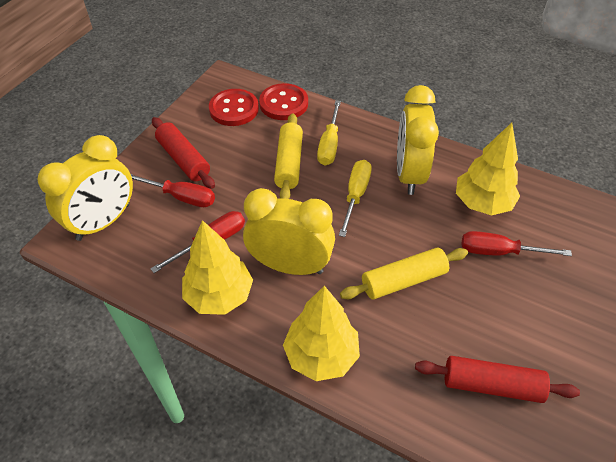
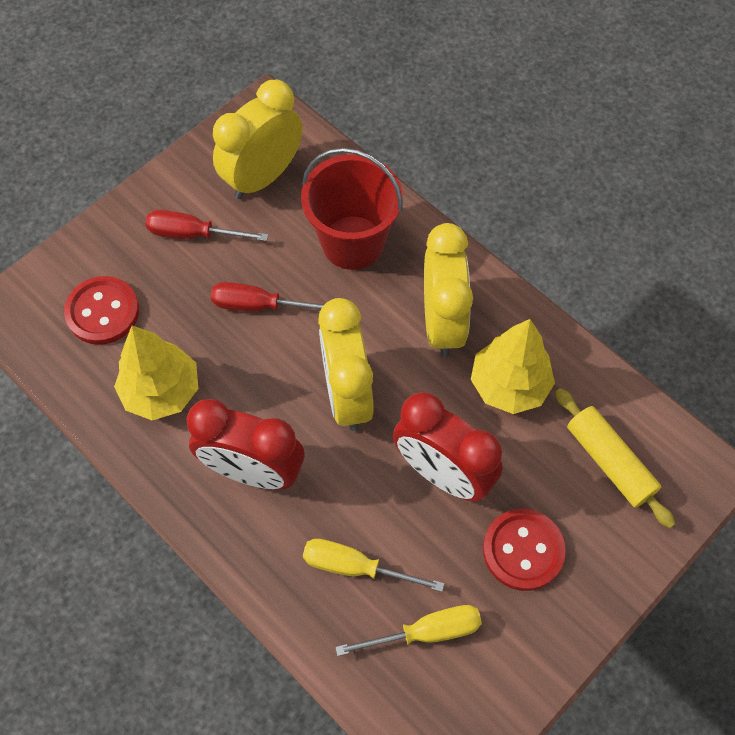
red bucket: 0 -> 1
red clock: 0 -> 2
red rolling pin: 2 -> 0
red screwdriver: 3 -> 2
yellow rolling pin: 2 -> 1
yellow tree: 3 -> 2

